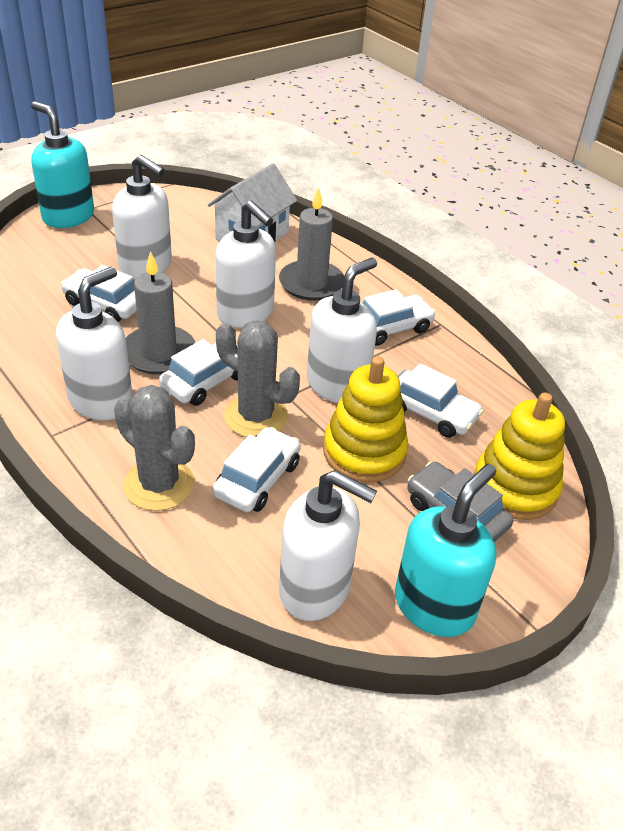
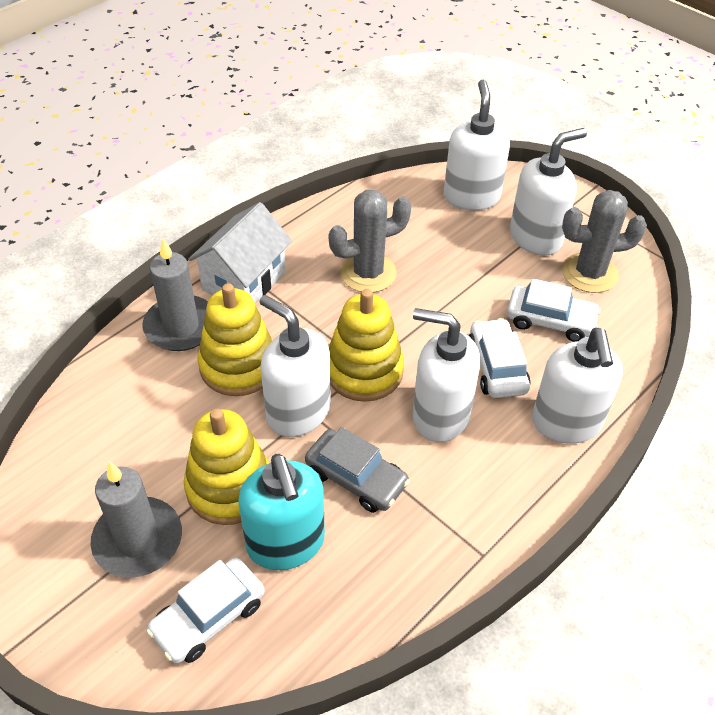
turquoise soap dispenser: 2 -> 1
white car: 5 -> 3
yellow stacking toy: 2 -> 3

